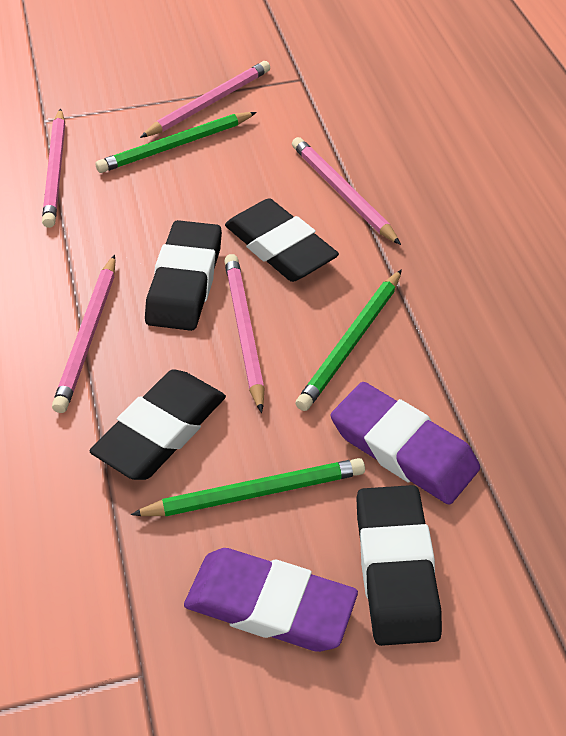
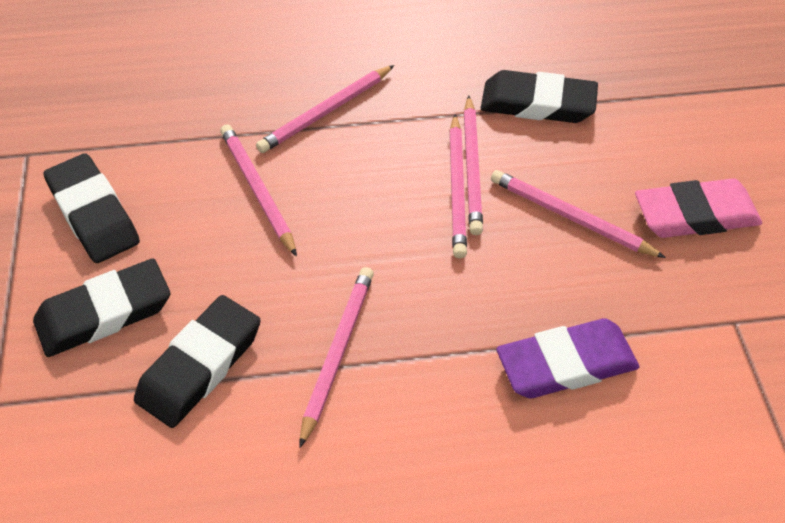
green pencil: 3 -> 0
pink eraser: 0 -> 1
pink pencil: 5 -> 6
purple eraser: 2 -> 1

